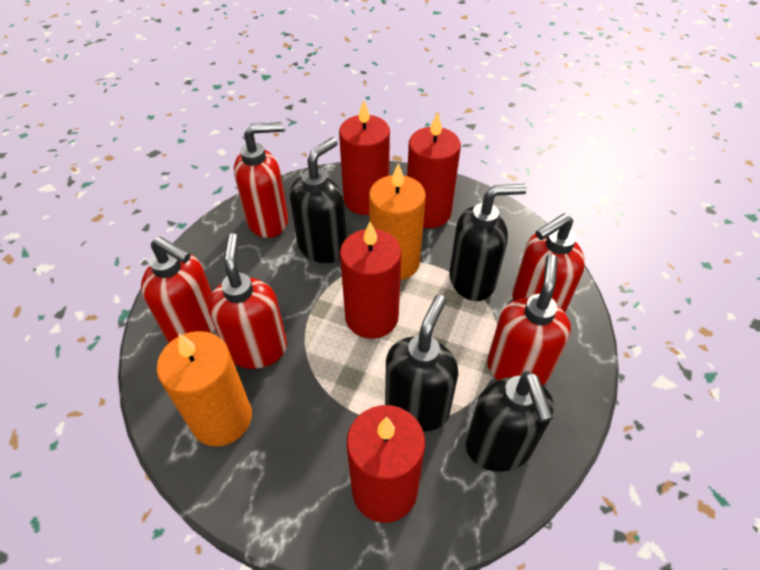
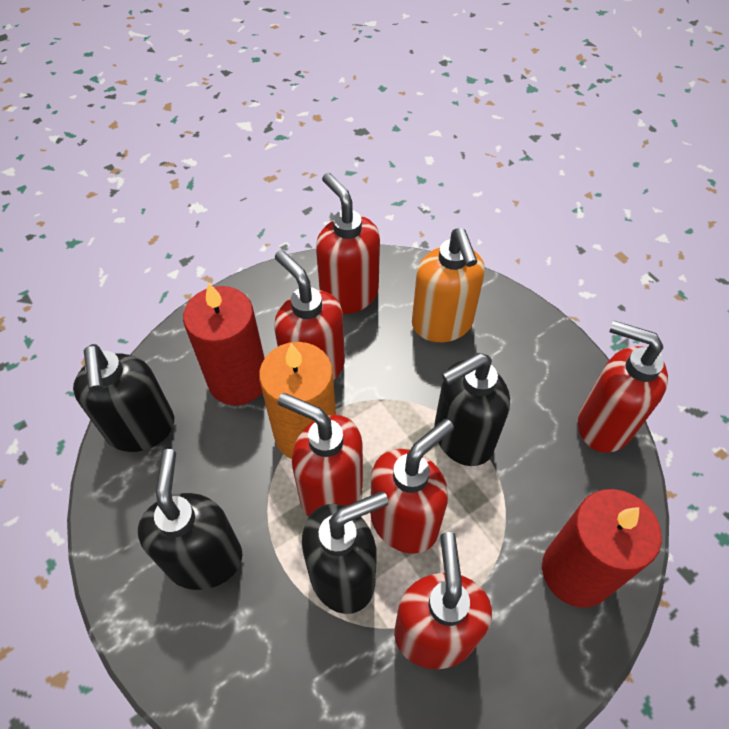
orange candle: 2 -> 1
orange soap dispenser: 0 -> 1
red candle: 4 -> 2
red soap dispenser: 5 -> 6

